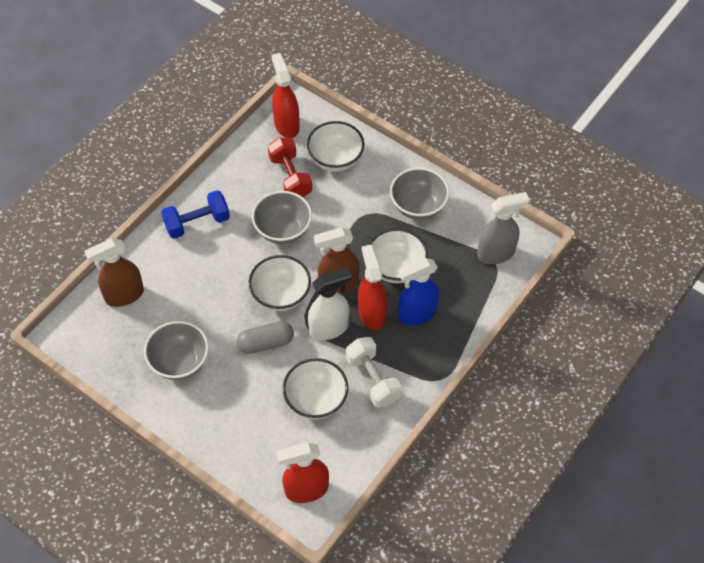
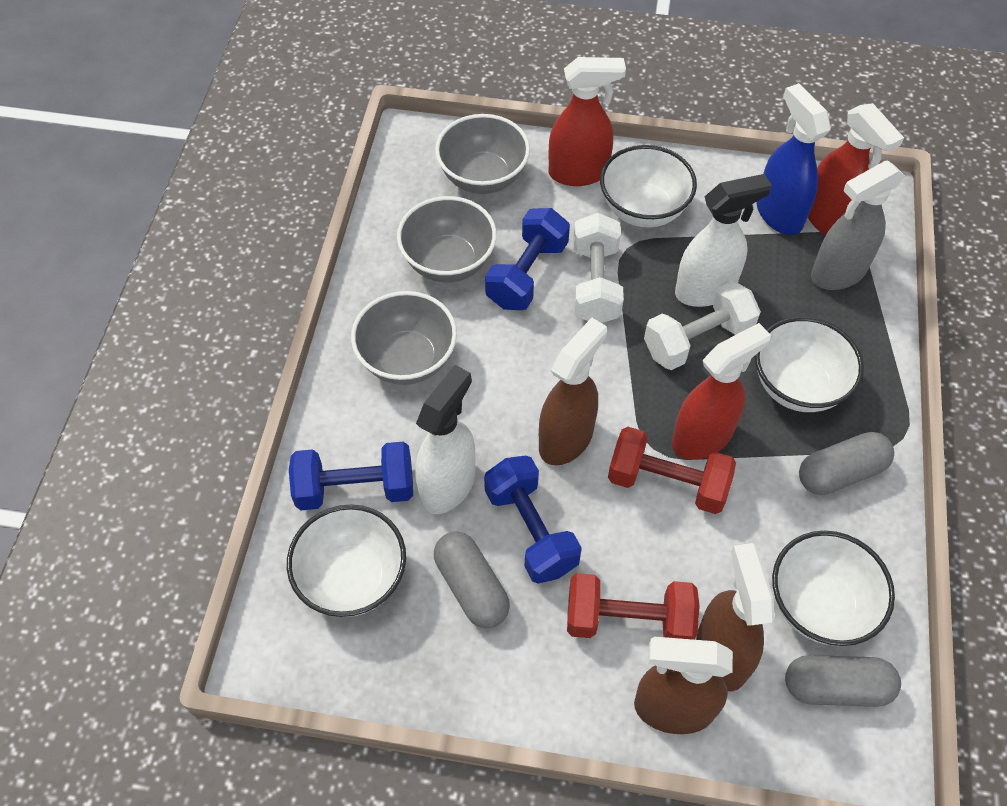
blue dumbbell: 1 -> 3
brown spray bottle: 2 -> 3
grey capsule: 1 -> 3
red dumbbell: 1 -> 2
white dumbbell: 1 -> 2
white spray bottle: 1 -> 2

